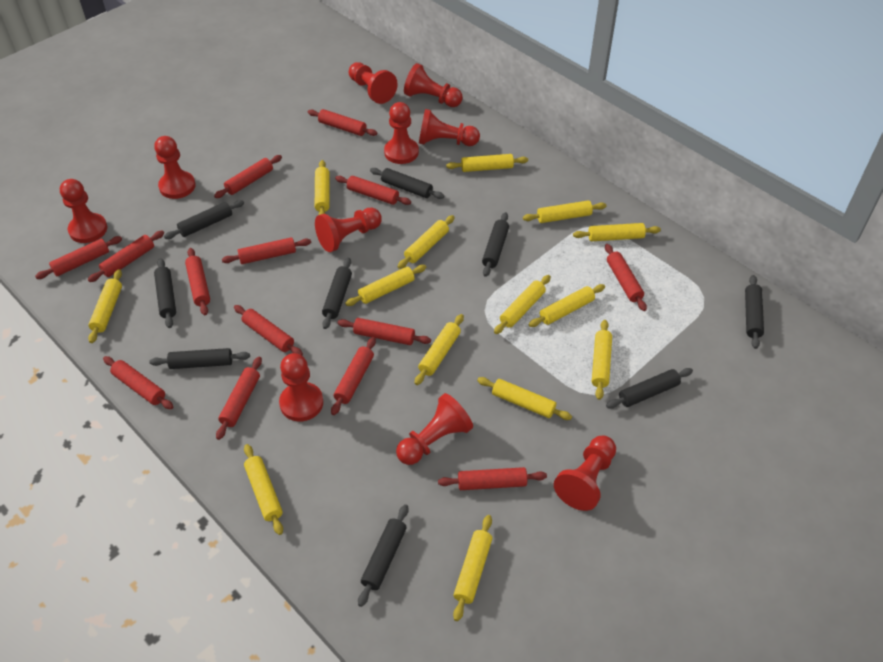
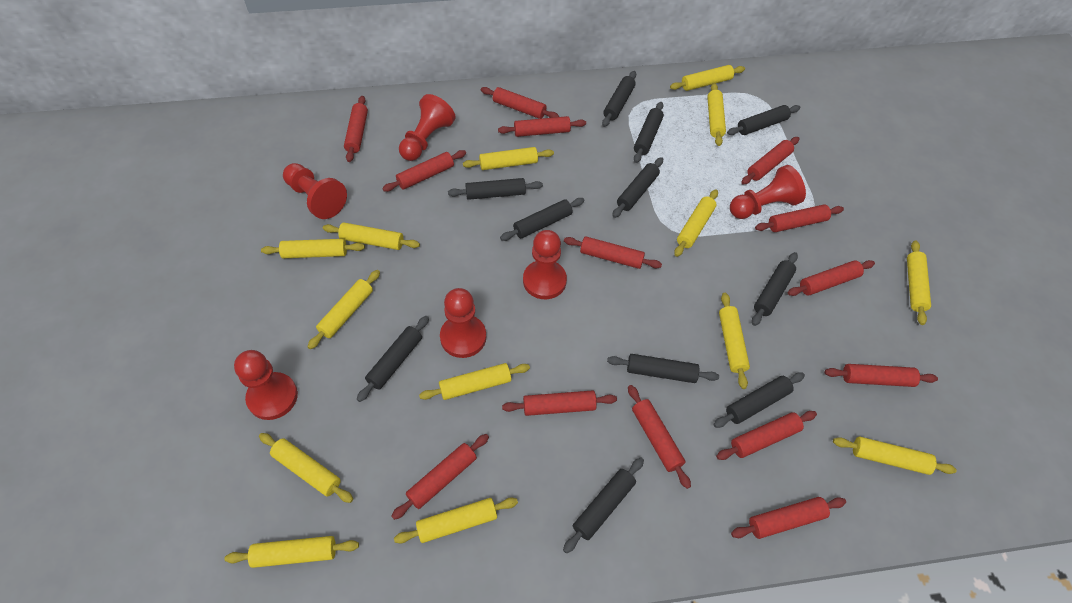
black rolling pin: 9 -> 11
red pawn: 10 -> 6

